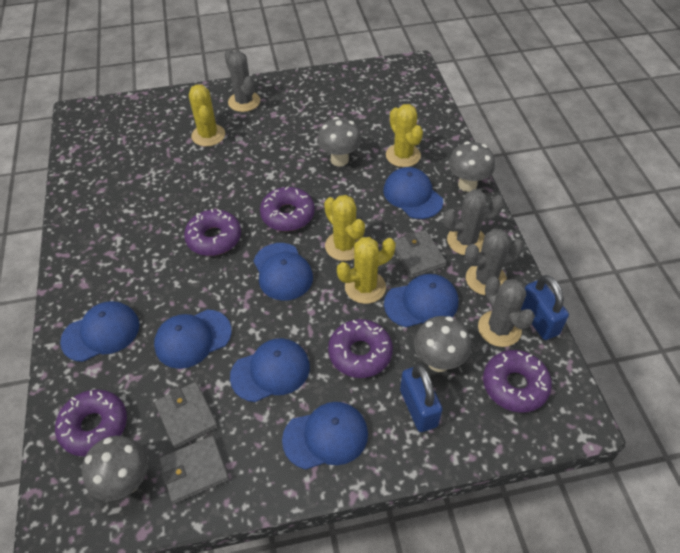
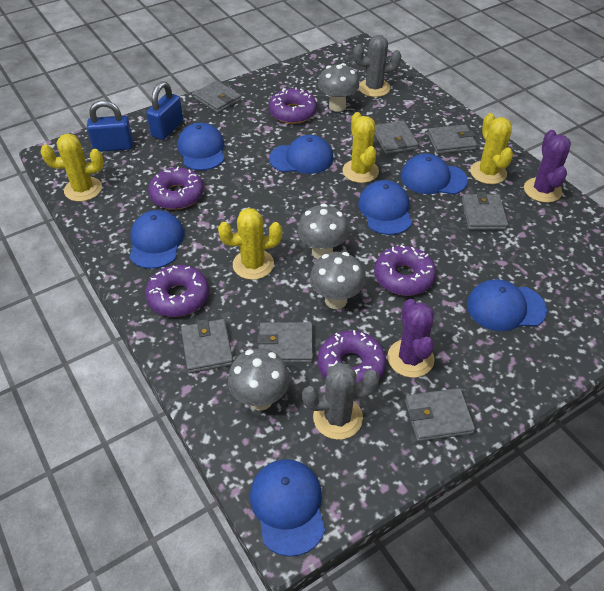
grey cactus: 4 -> 2
grey wallet: 3 -> 7
purple cactus: 0 -> 2

